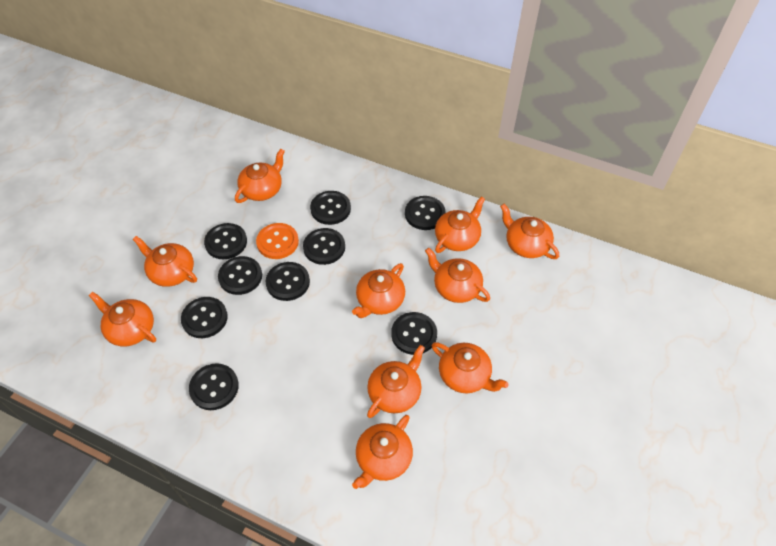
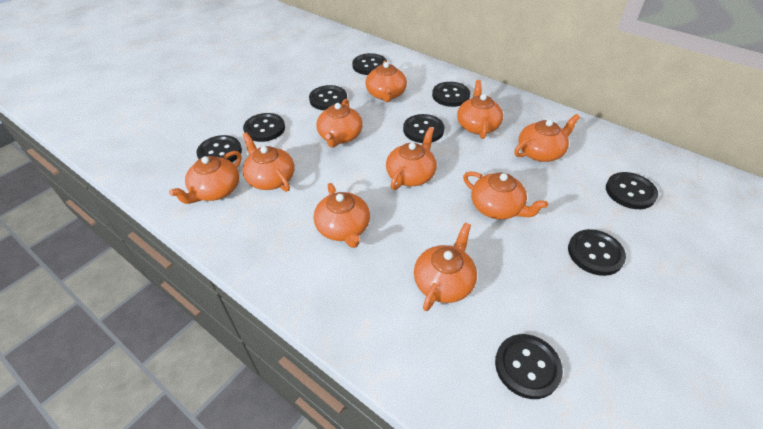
orange button: 1 -> 0

